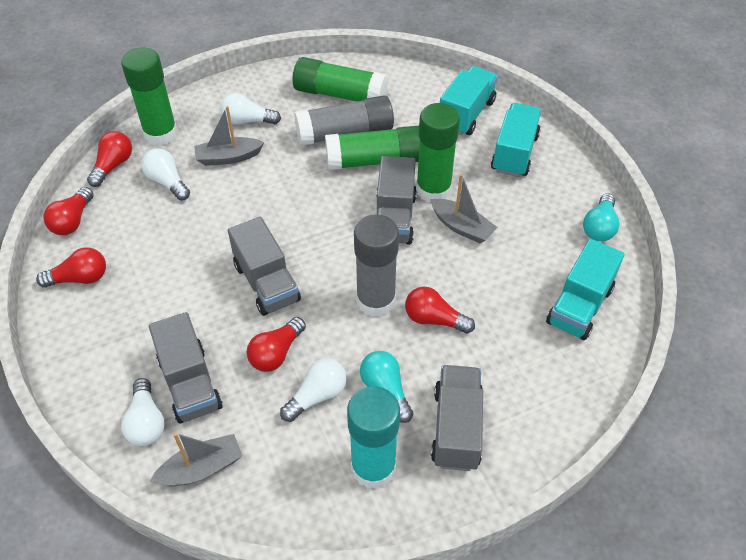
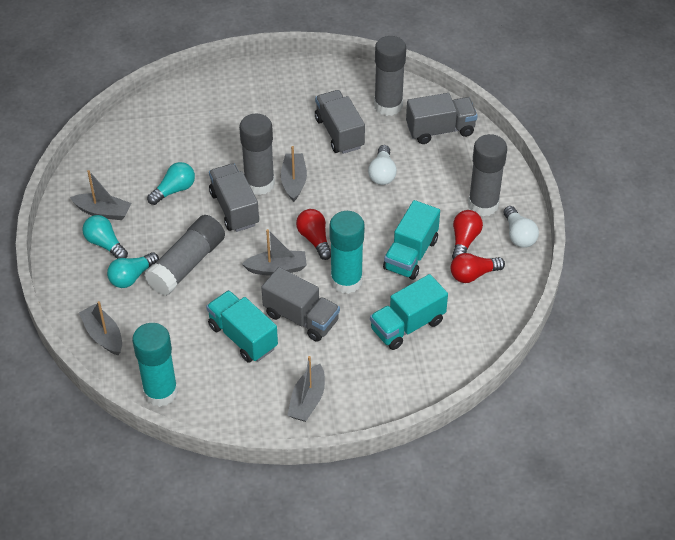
green glue stick: 4 -> 0
grey boat: 3 -> 5
grey glue stick: 2 -> 4
red light bulb: 5 -> 3
turquoise glue stick: 1 -> 2
turquoise light bulb: 2 -> 3
white light bulb: 4 -> 2

